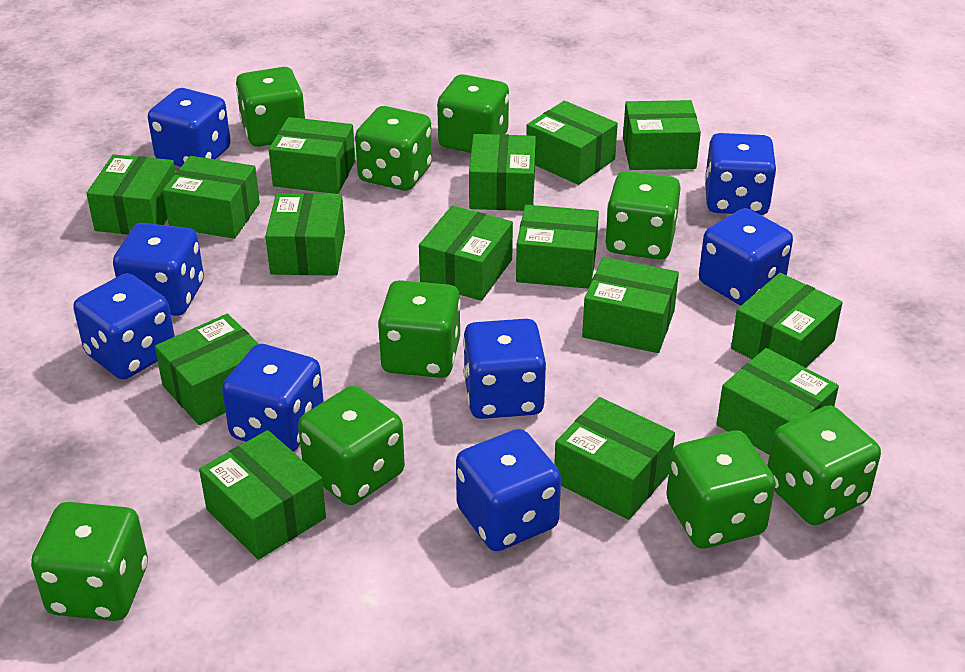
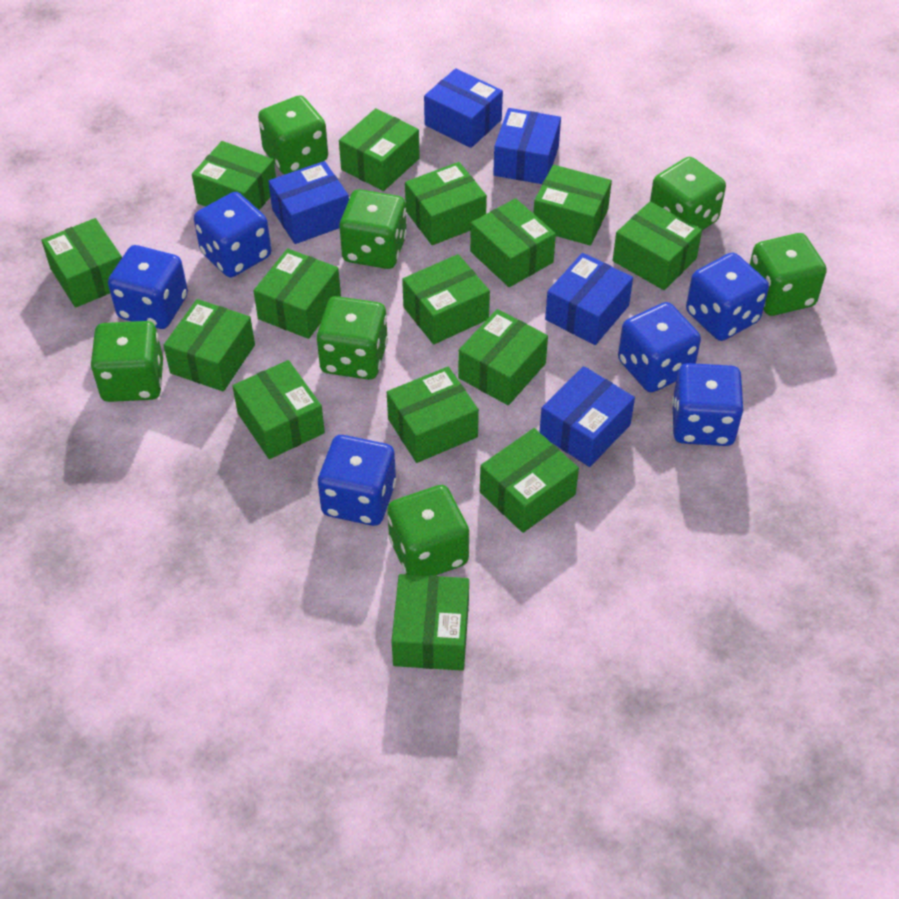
blue box: 0 -> 5
blue dice: 8 -> 6
green dice: 9 -> 7

